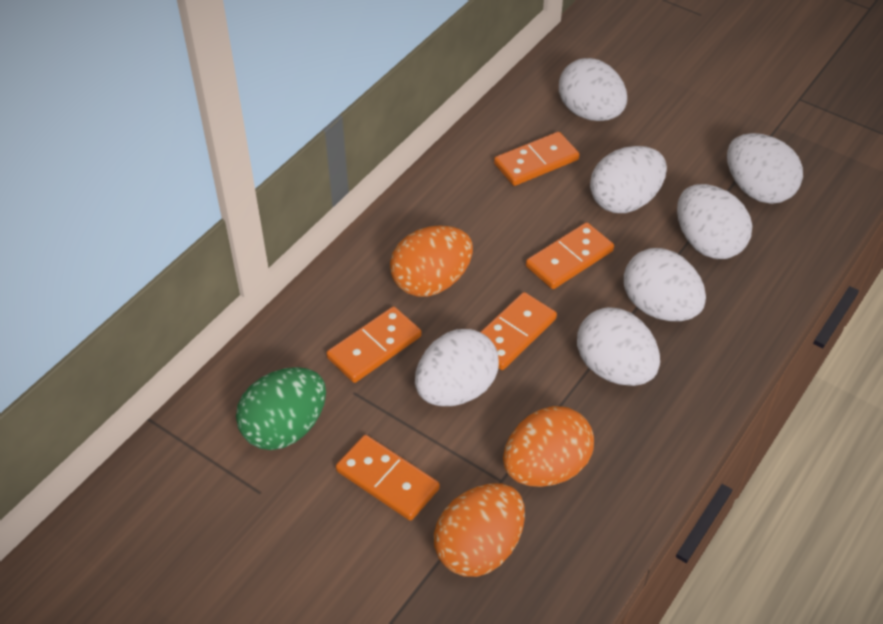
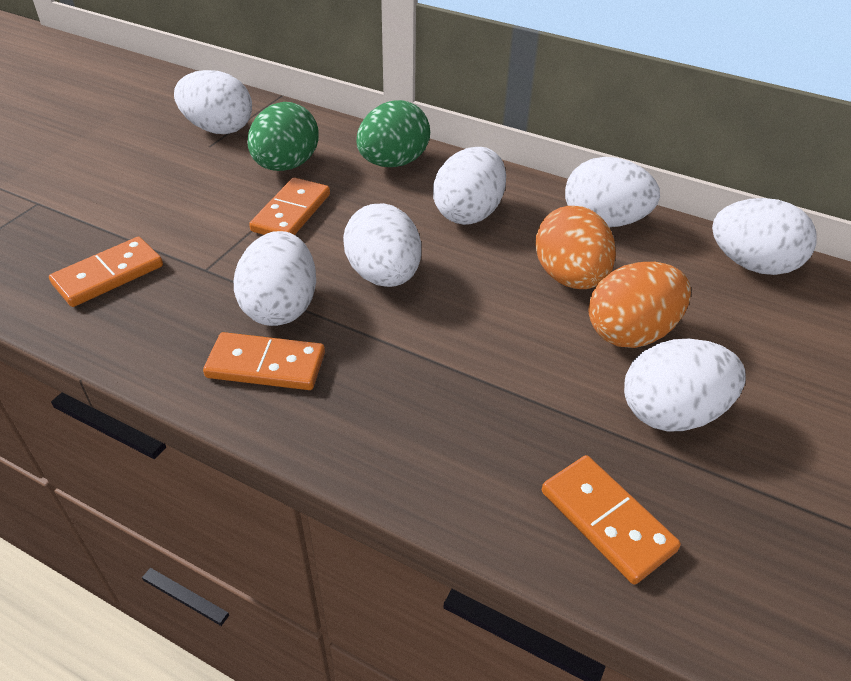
green egg: 1 -> 2
orange domino: 5 -> 4
orange egg: 3 -> 2

